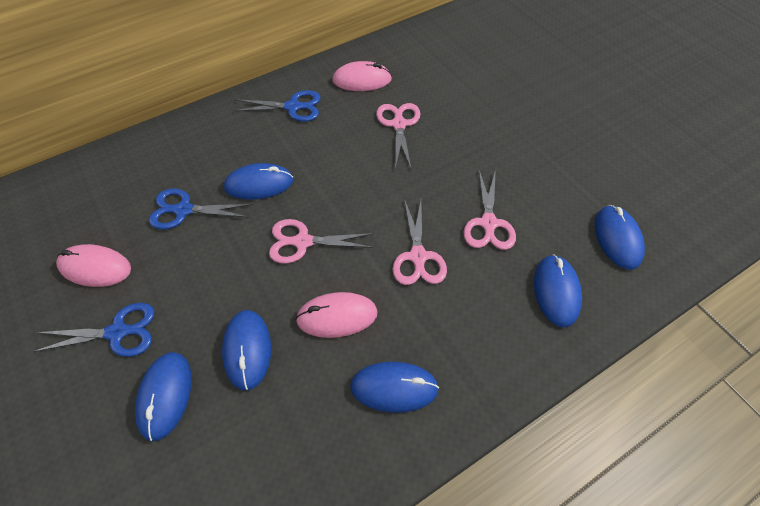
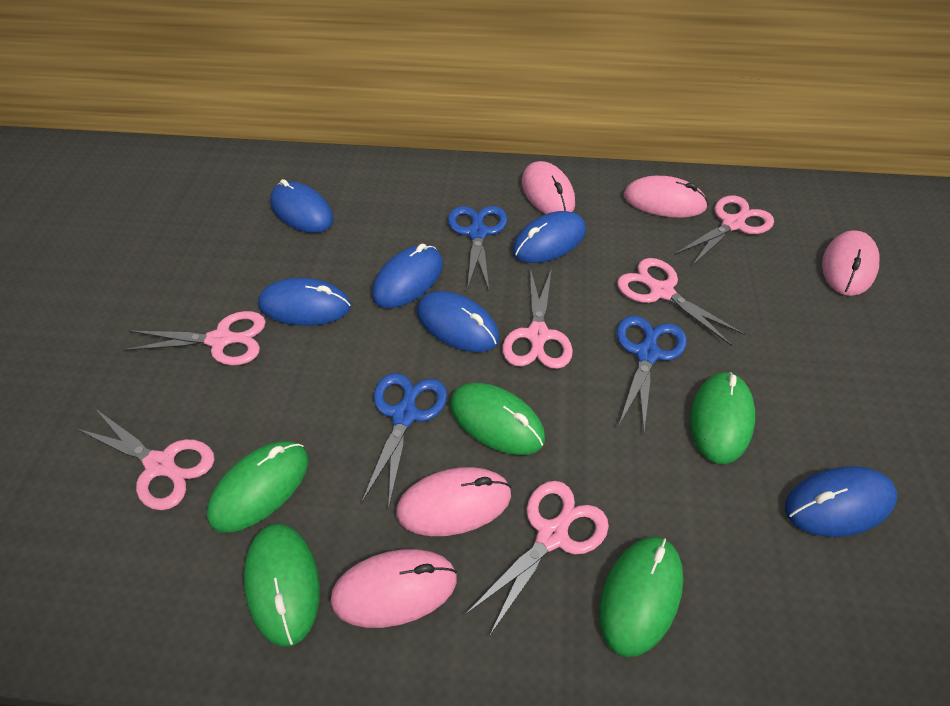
green mouse: 0 -> 5
pink mouse: 3 -> 5
pink scissors: 4 -> 6

